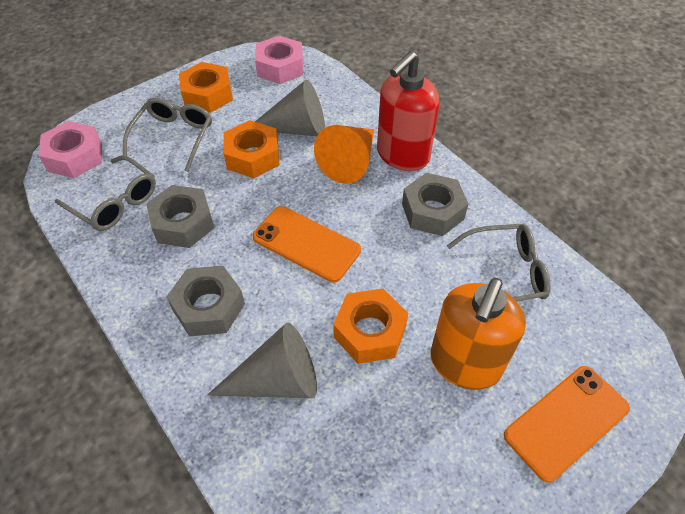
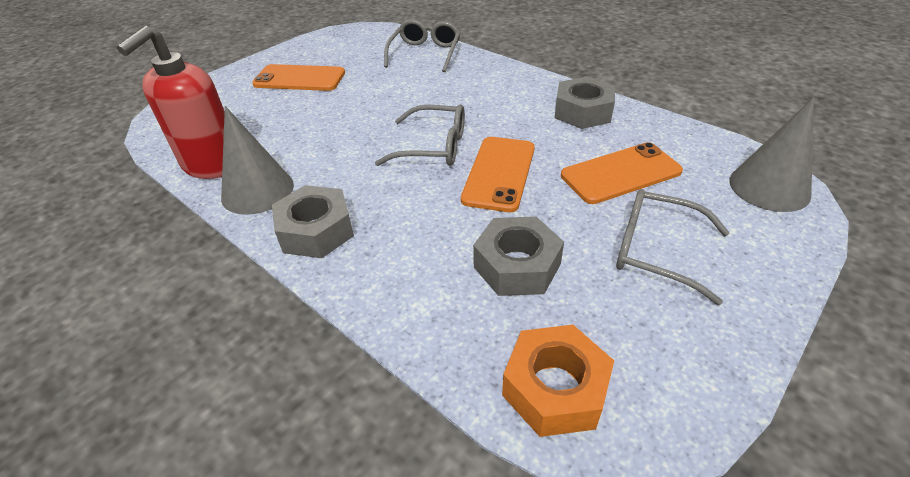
orange cone: 1 -> 0
orange nut: 3 -> 1
orange phone: 2 -> 3
orange soap dispenser: 1 -> 0
pink nut: 2 -> 0

